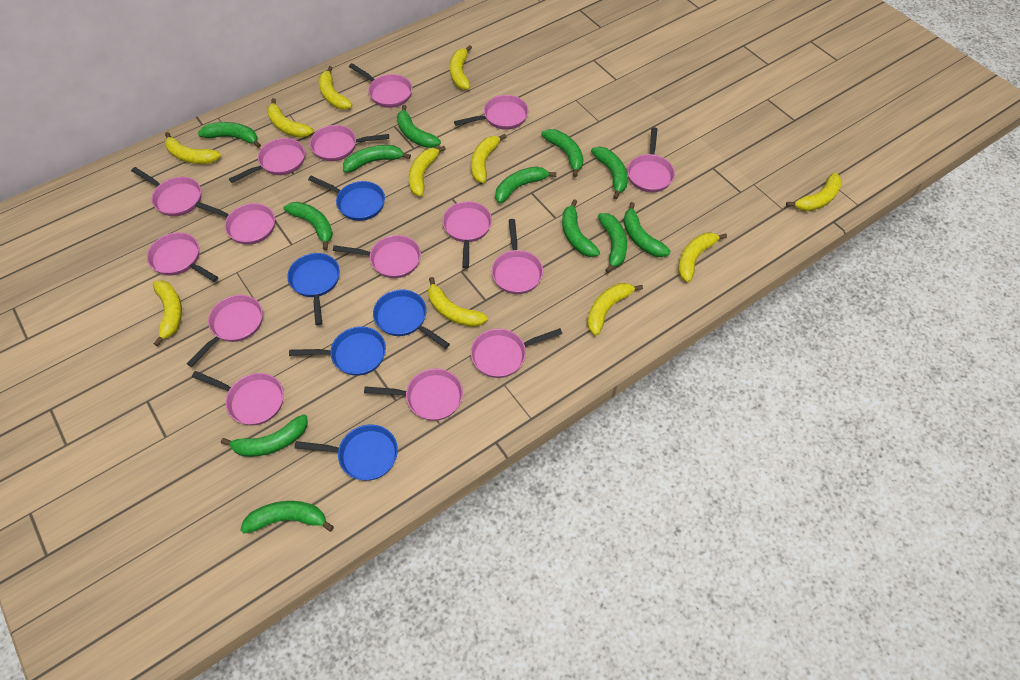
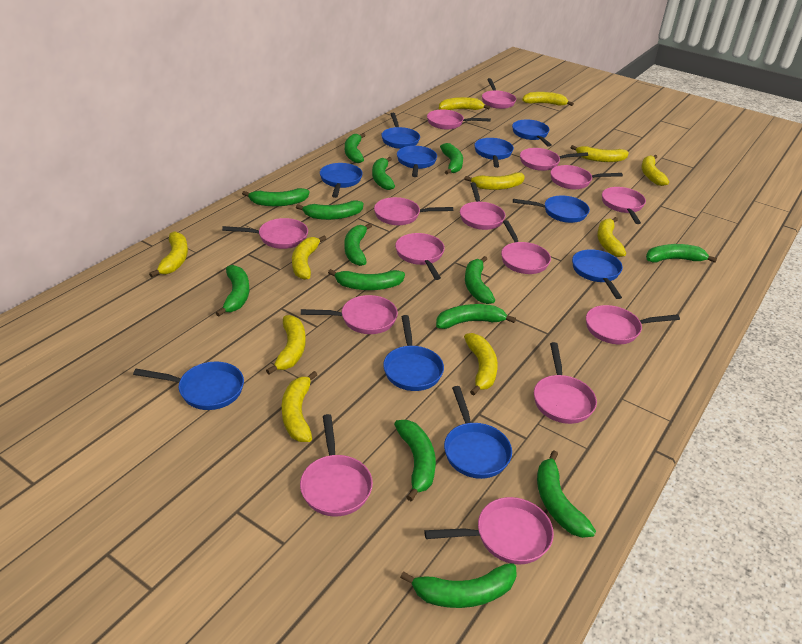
blue pan: 5 -> 10
green banana: 12 -> 14

